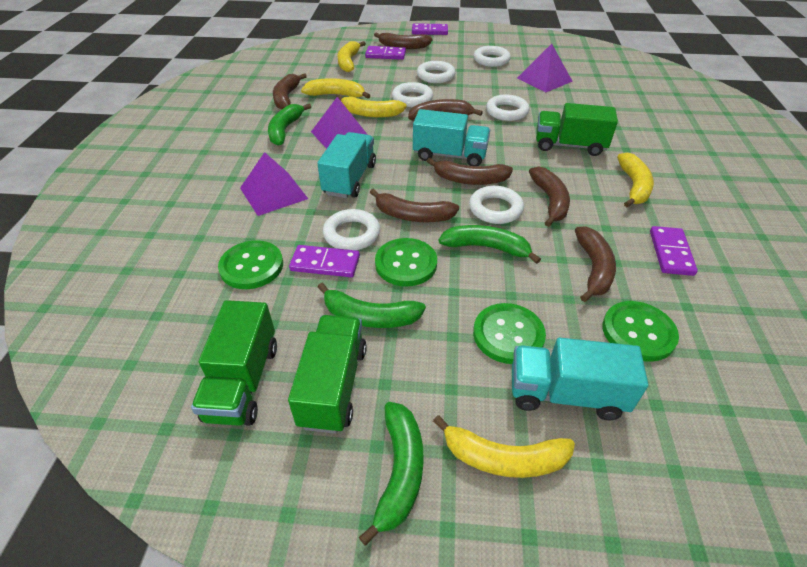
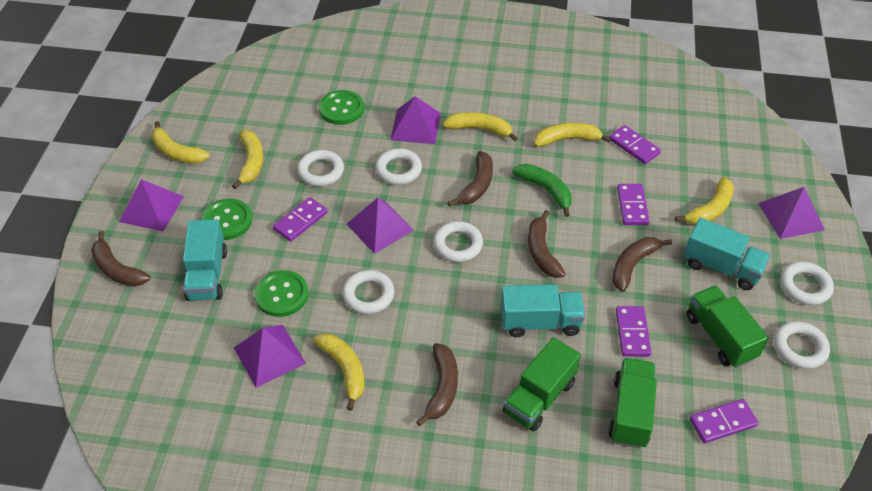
brown banana: 7 -> 5
green banana: 4 -> 1
green button: 4 -> 3
purple domino: 4 -> 5
purple pyramid: 3 -> 5
yellow banana: 5 -> 6

